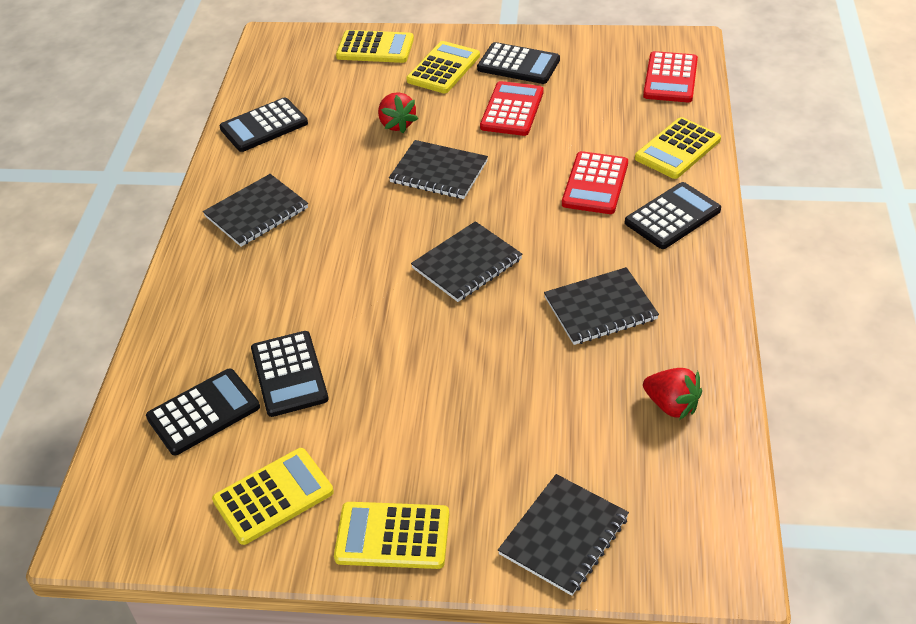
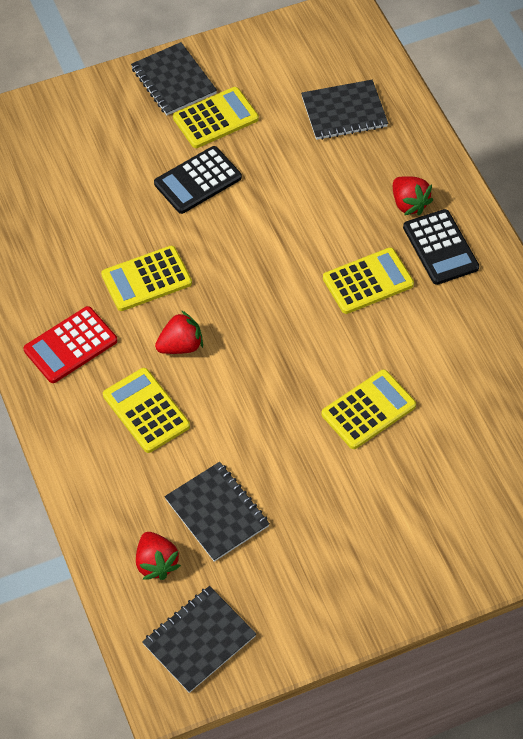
black calculator: 5 -> 2
black notebook: 5 -> 4
red calculator: 3 -> 1
red strawberry: 2 -> 3

